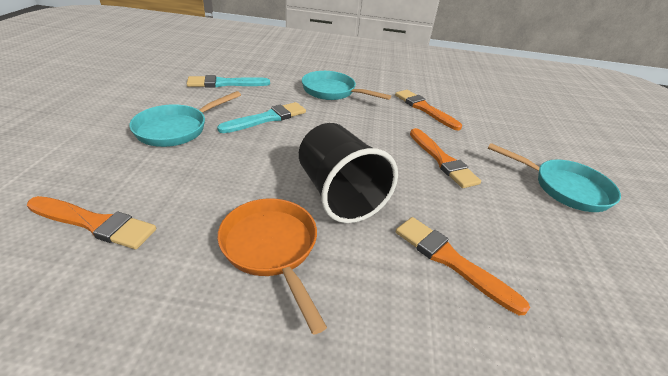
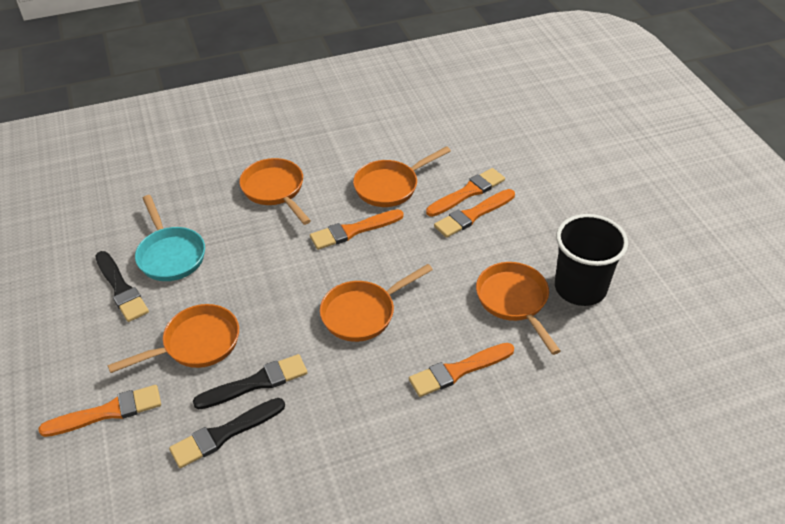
black brush: 0 -> 3
orange brush: 4 -> 5
orange pan: 1 -> 5
turquoise brush: 2 -> 0
turquoise pan: 3 -> 1

